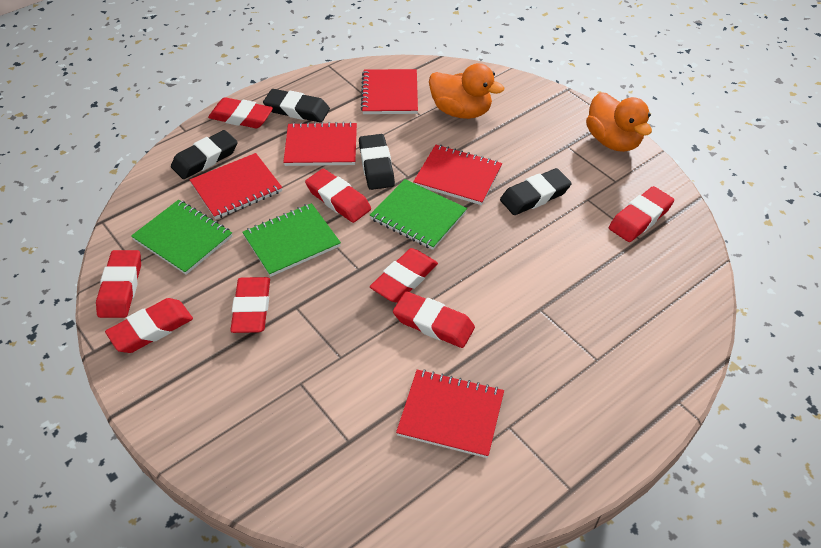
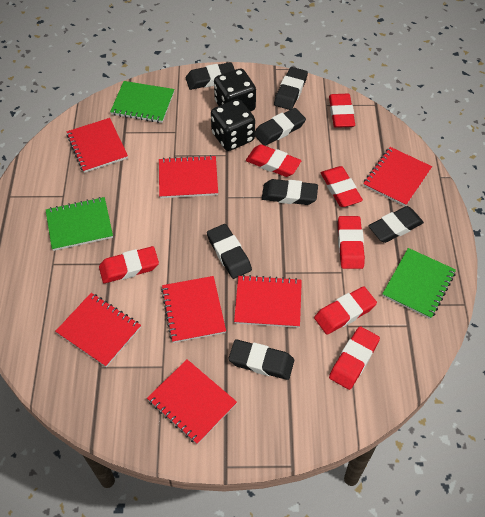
black dice: 0 -> 2
black eraser: 4 -> 7
orange duck: 2 -> 0
red eraser: 8 -> 7
red notebook: 5 -> 7

